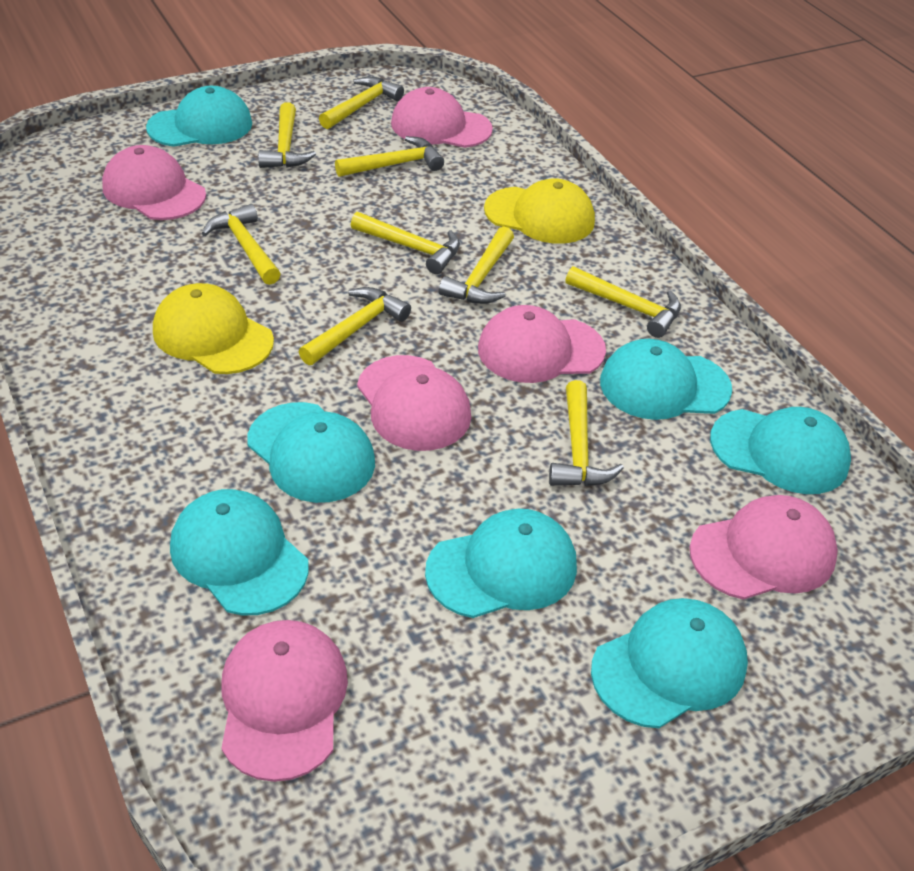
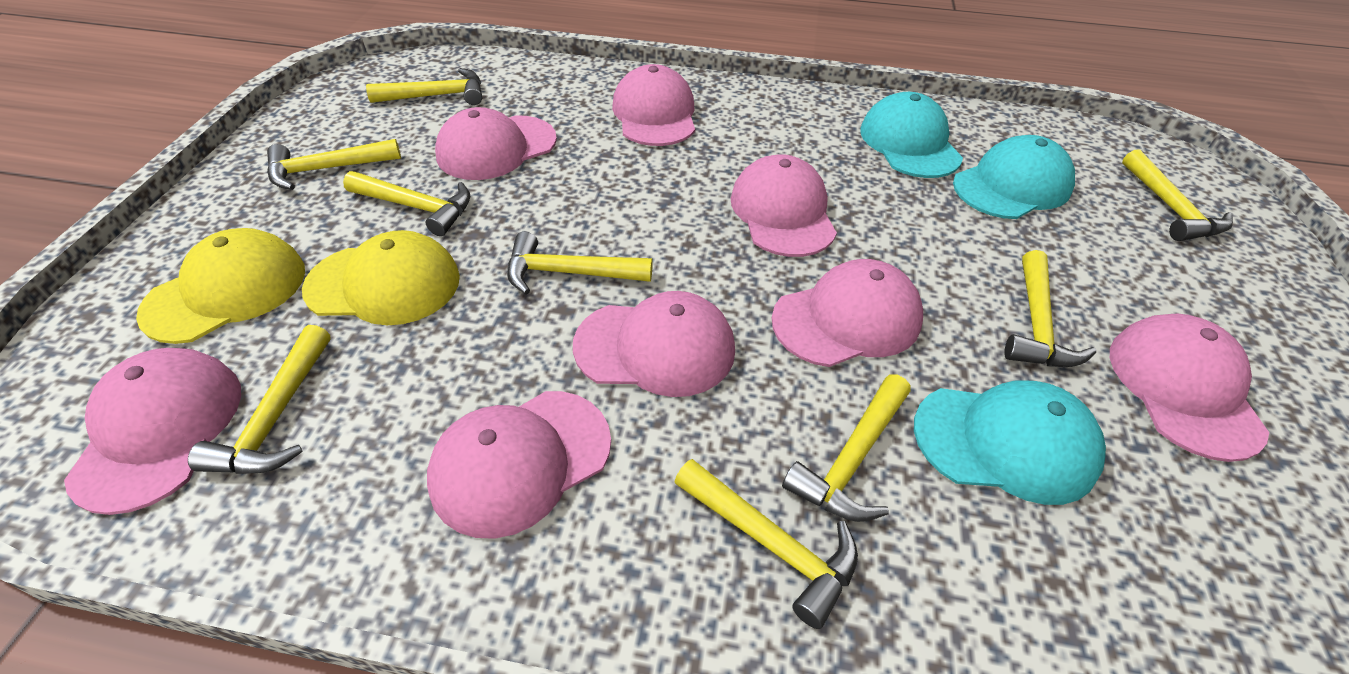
pink cap: 6 -> 8
turquoise cap: 7 -> 3

